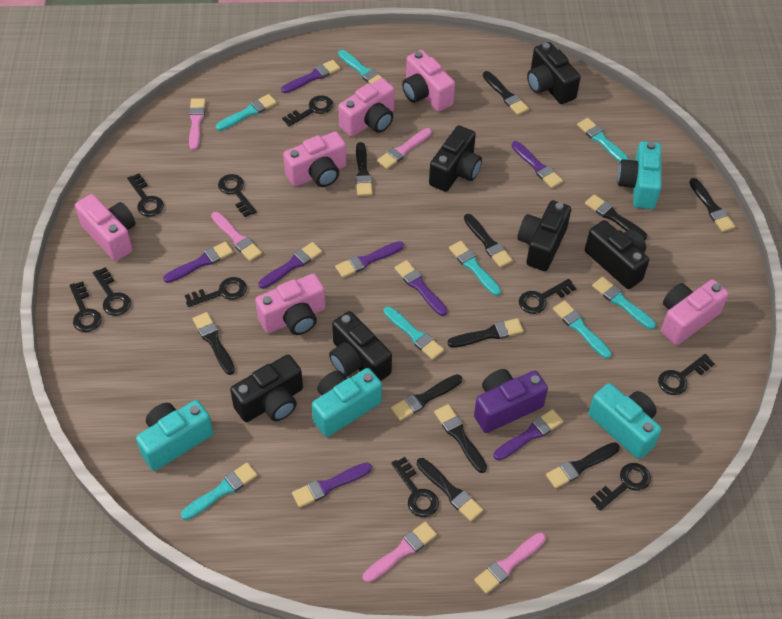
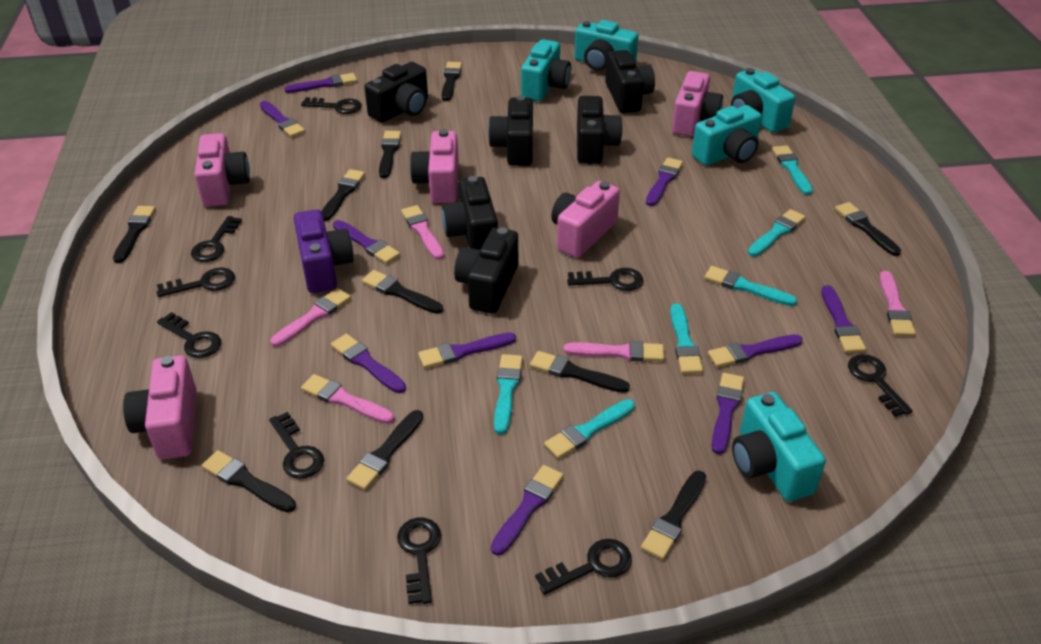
black brush: 11 -> 10
black key: 10 -> 9
pink camera: 6 -> 5
purple brush: 8 -> 10
turquoise brush: 8 -> 6
turquoise camera: 4 -> 5

